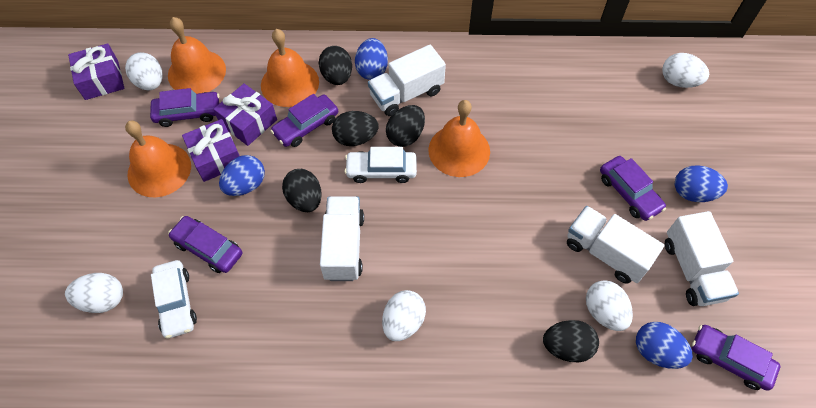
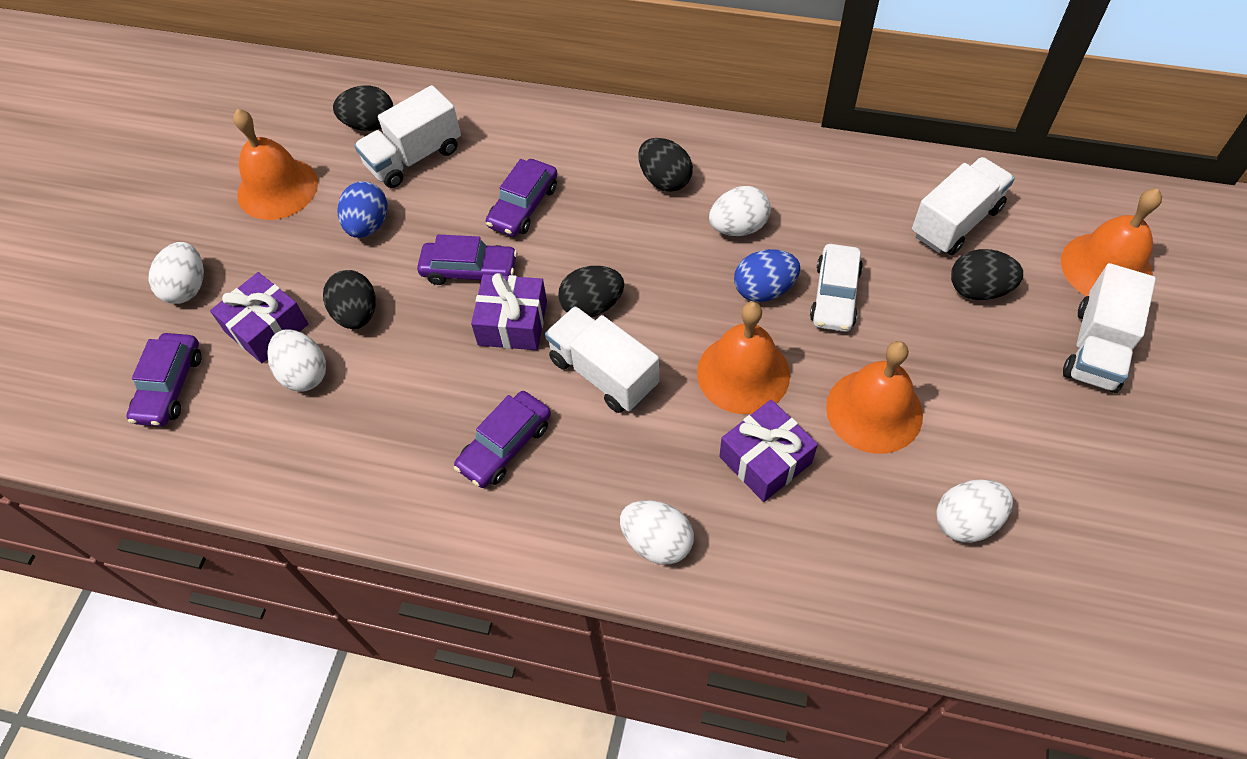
blue egg: 4 -> 2
purple car: 5 -> 4
white car: 2 -> 1

